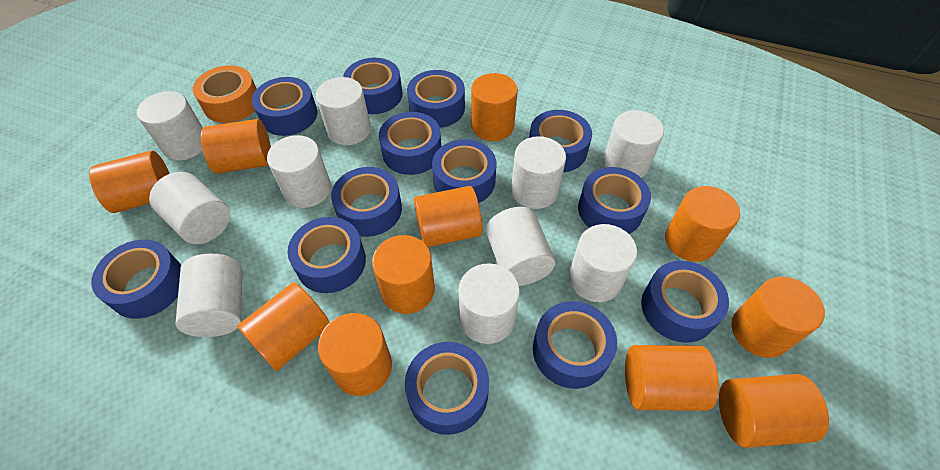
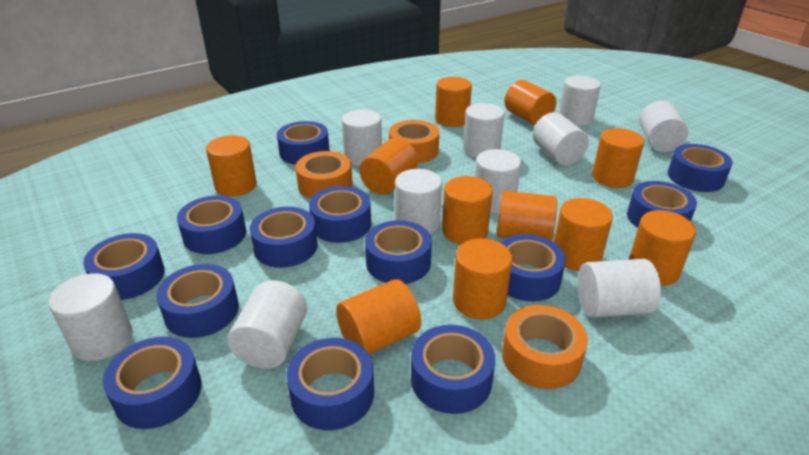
orange tape: 1 -> 3

